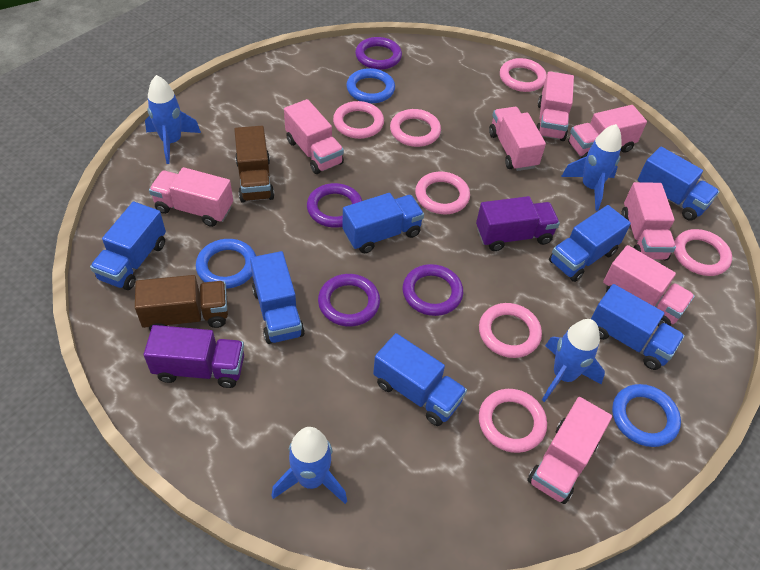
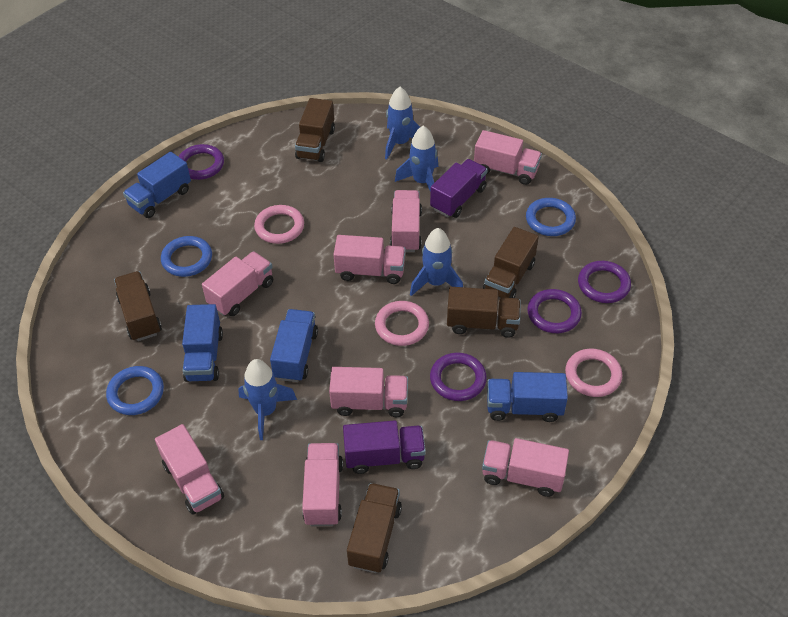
blue truck: 7 -> 4
brown truck: 2 -> 5
pink ring: 7 -> 3

